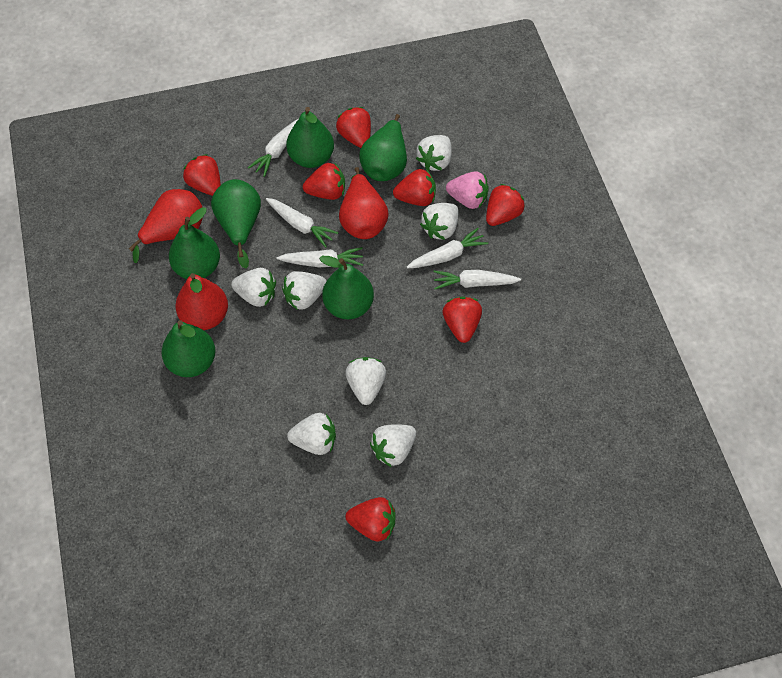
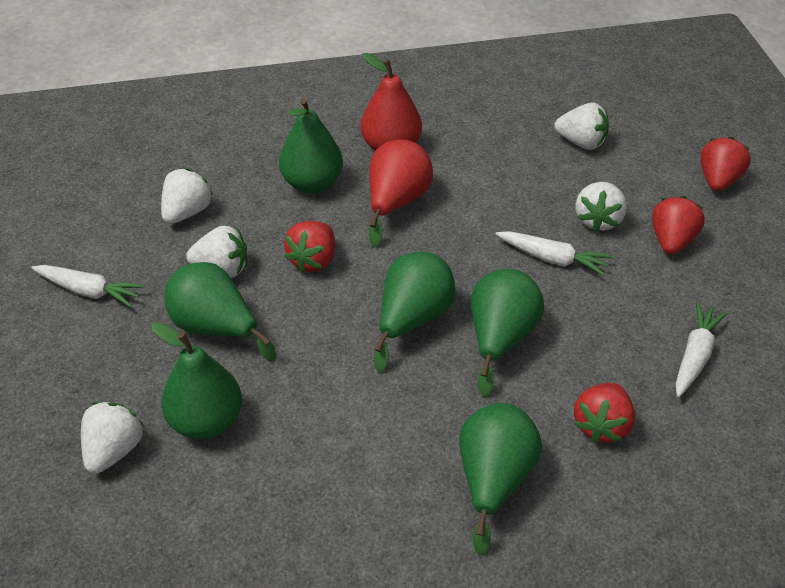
pink strawberry: 1 -> 0
red pear: 3 -> 2
red strawberry: 7 -> 4
white carrot: 5 -> 3
white strawberry: 7 -> 5

